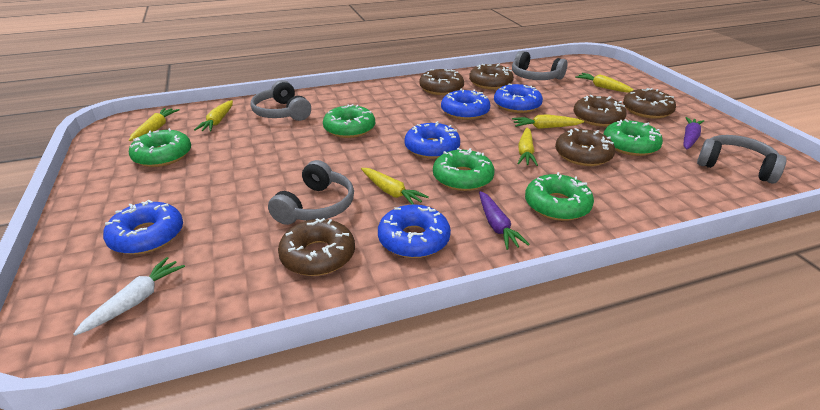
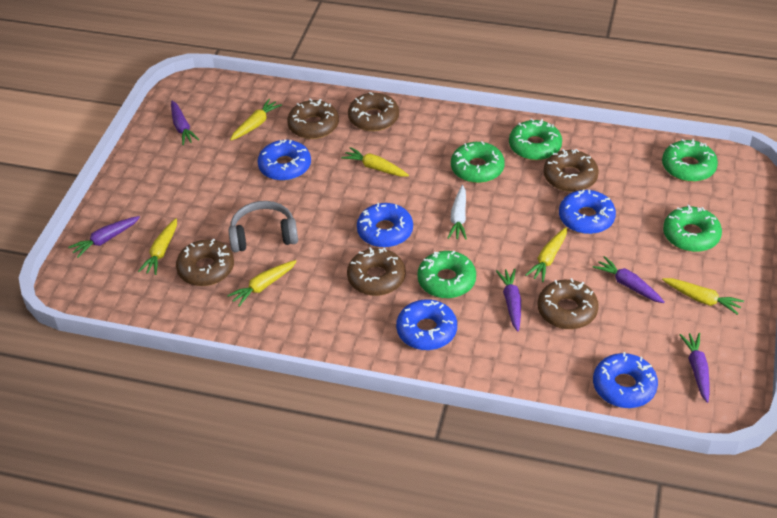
grey headphones: 4 -> 1
purple carrot: 2 -> 5

